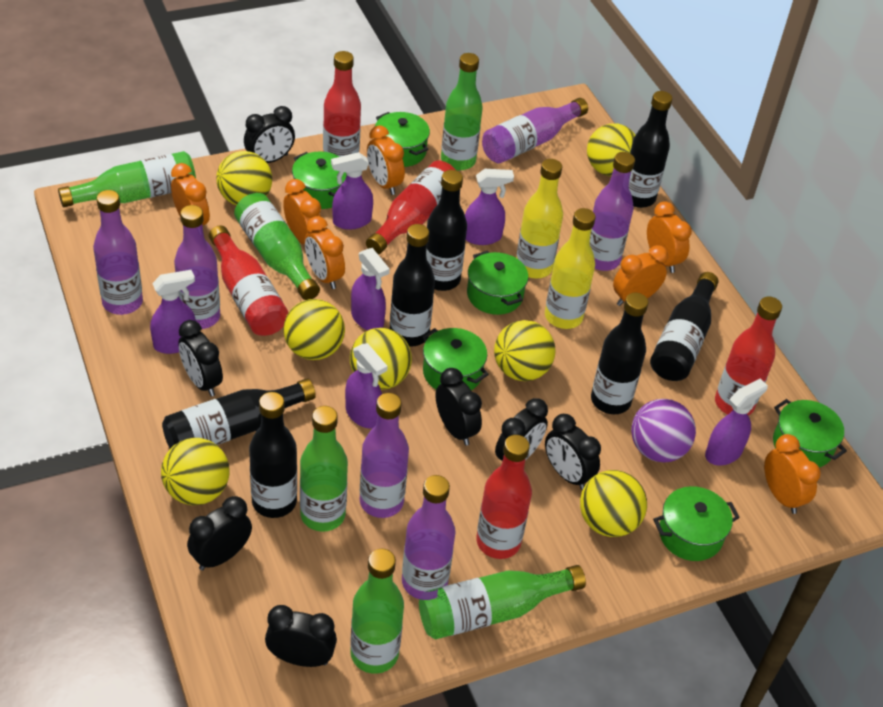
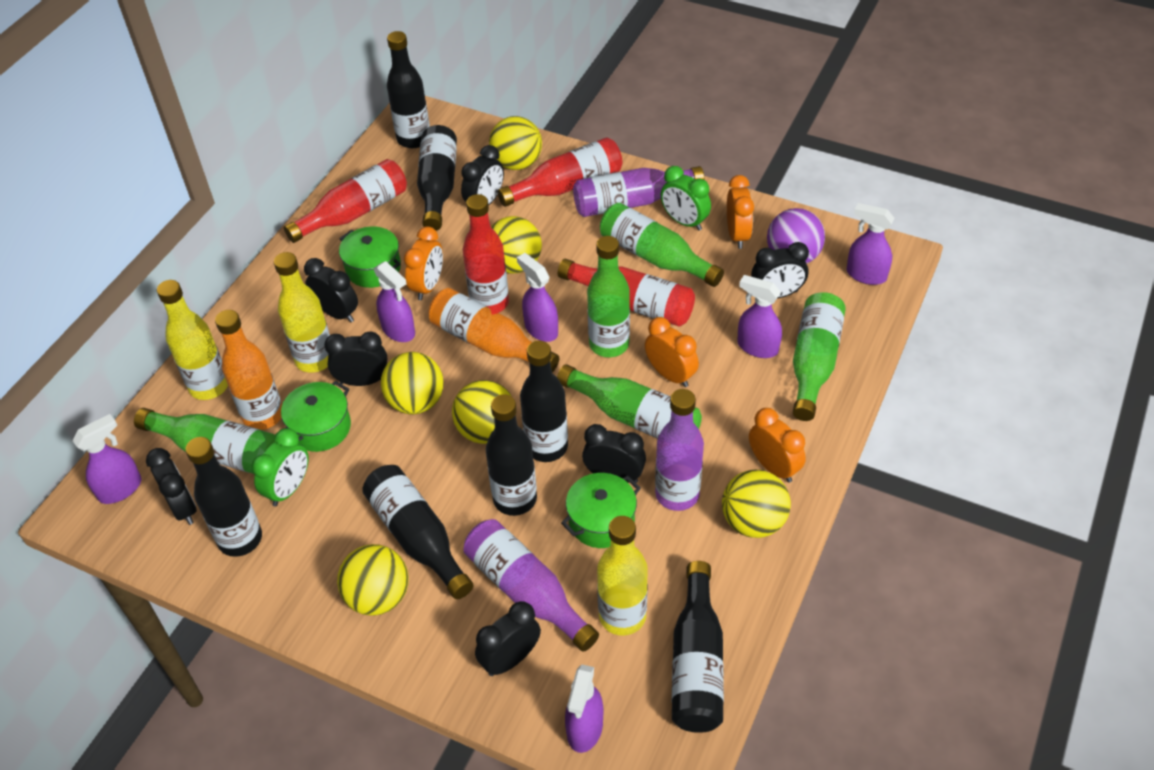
green bottle: 6 -> 5
green clock: 0 -> 2
green pot: 6 -> 3
orange bottle: 0 -> 2
orange clock: 7 -> 4
purple bottle: 6 -> 3
red bottle: 5 -> 4
yellow ball: 7 -> 6
yellow bottle: 2 -> 3

